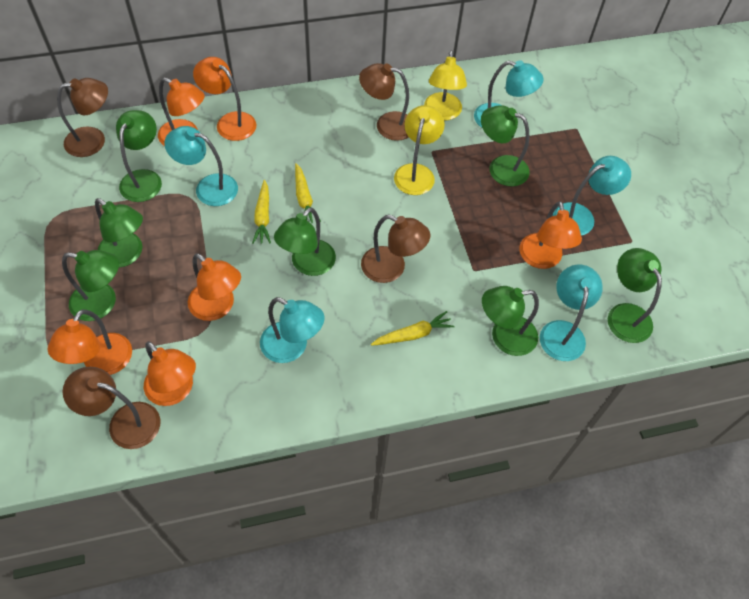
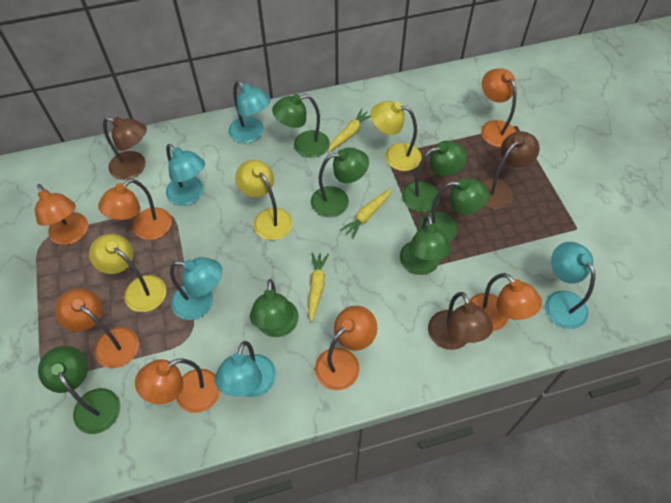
brown lamp: 4 -> 3
orange lamp: 6 -> 7
yellow lamp: 2 -> 3

